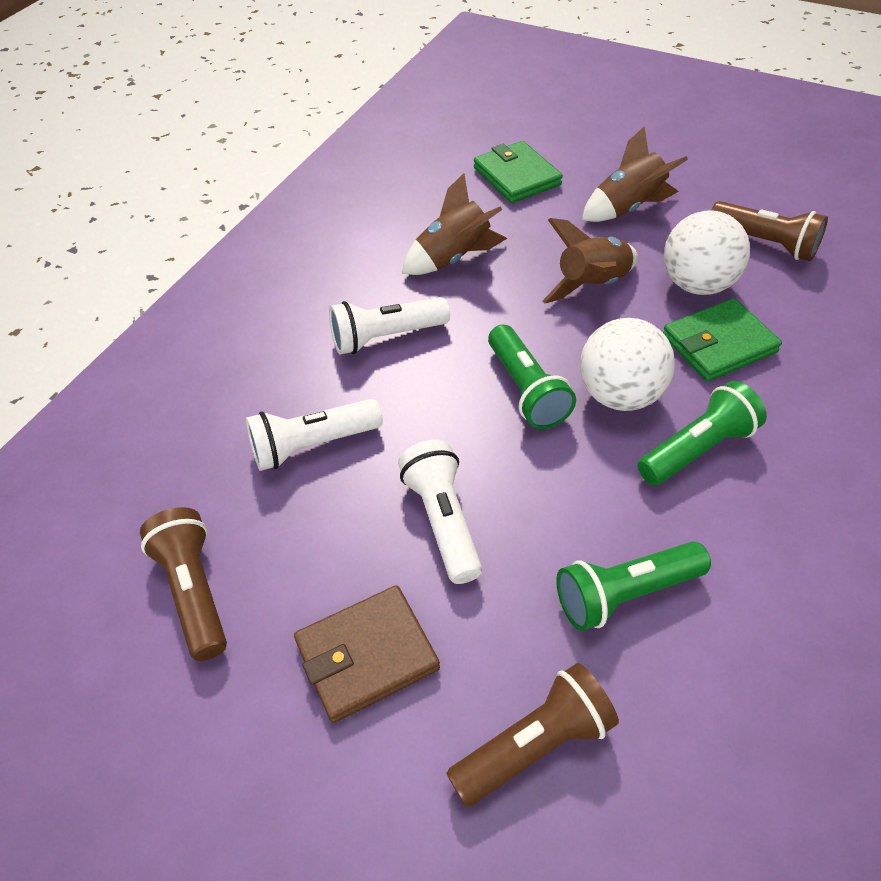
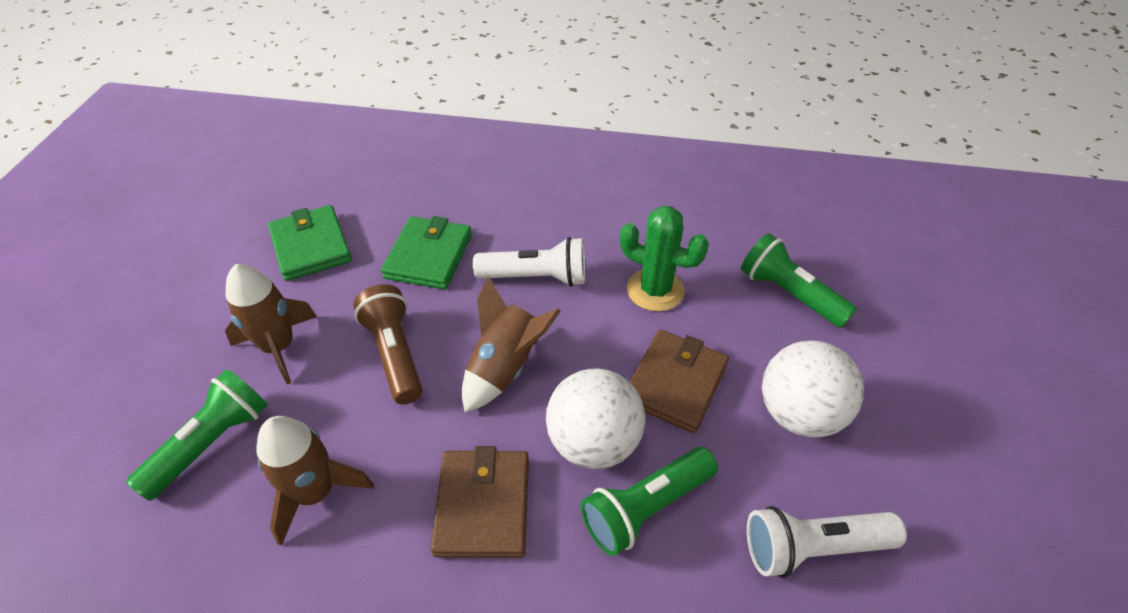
brown flashlight: 3 -> 1
brown wallet: 1 -> 2
green cactus: 0 -> 1
white flashlight: 3 -> 2

